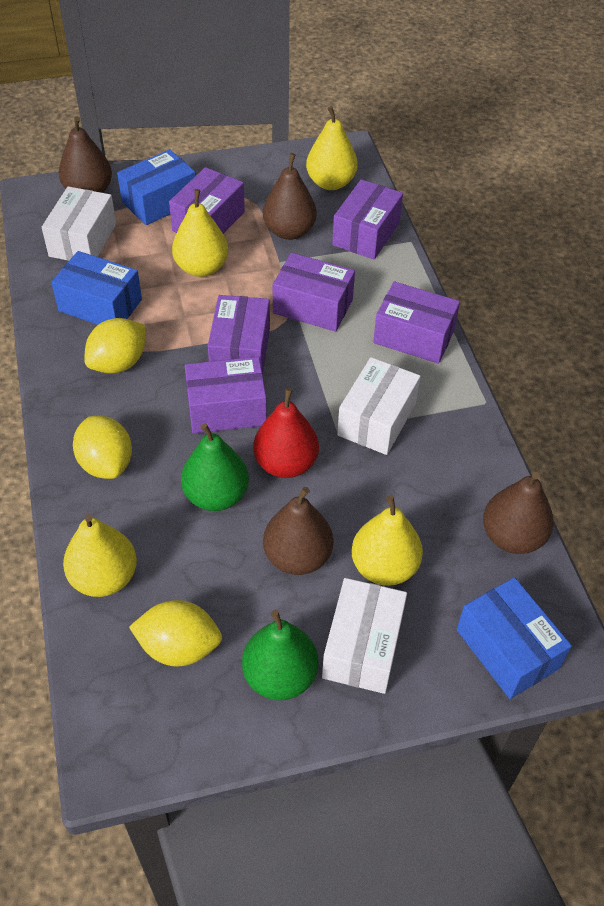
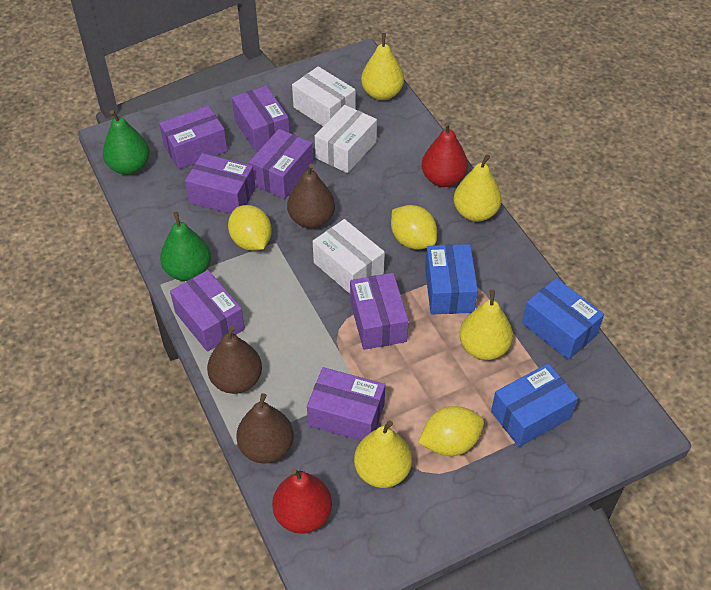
brown pear: 4 -> 3
purple box: 6 -> 7
red pear: 1 -> 2

